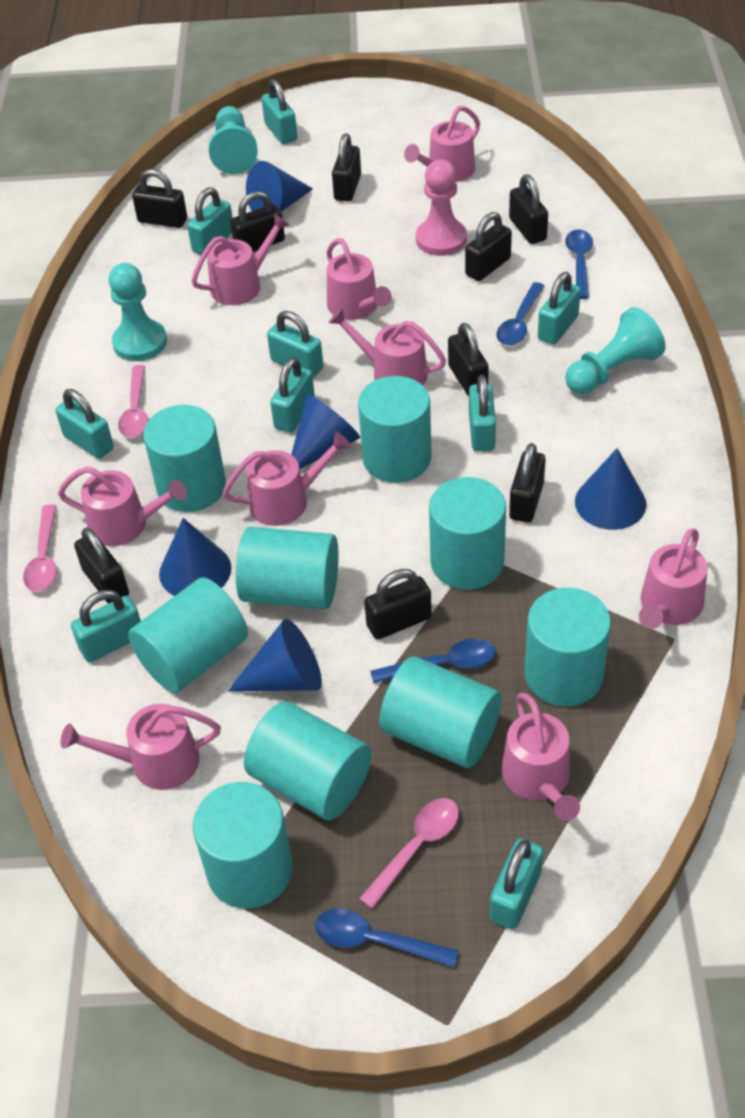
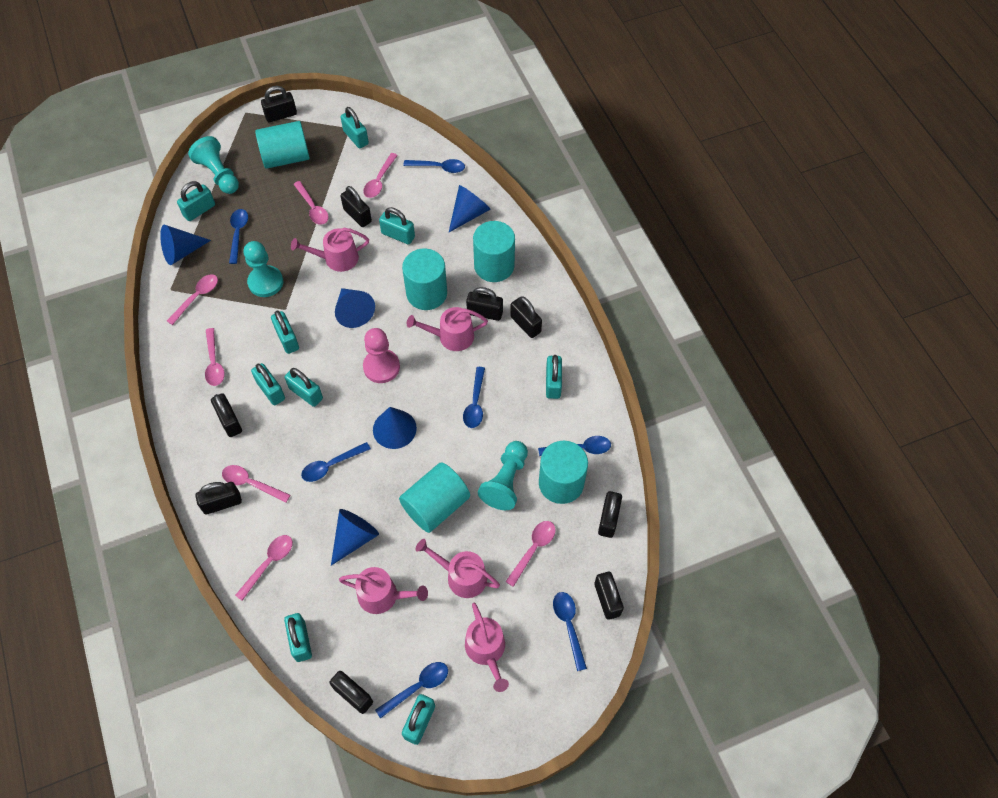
blue spoon: 4 -> 7
pink spoon: 3 -> 7
pink watering can: 9 -> 5
turquoise cylinder: 9 -> 5

